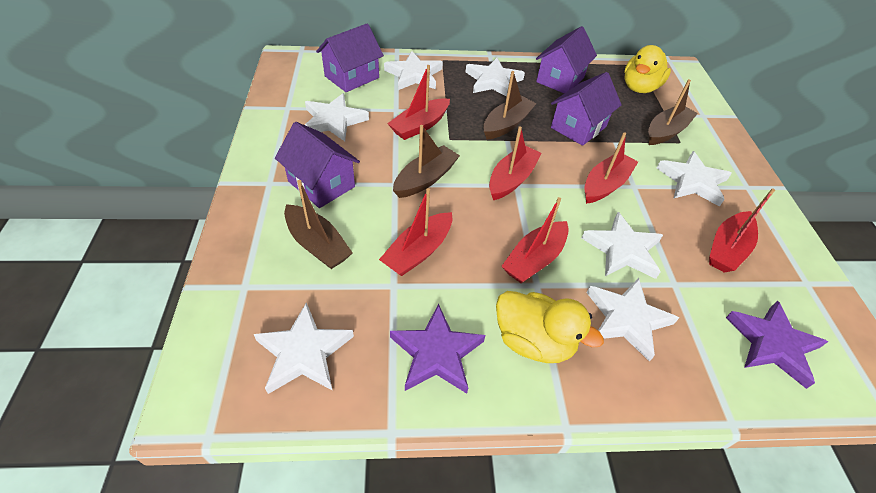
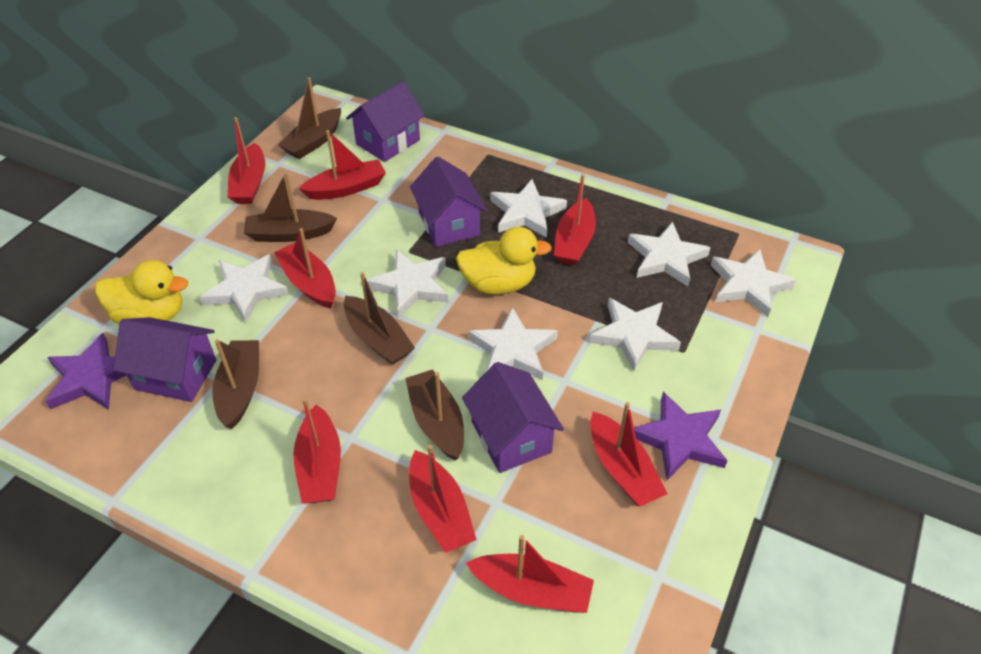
brown boat: 4 -> 5
red boat: 6 -> 8

